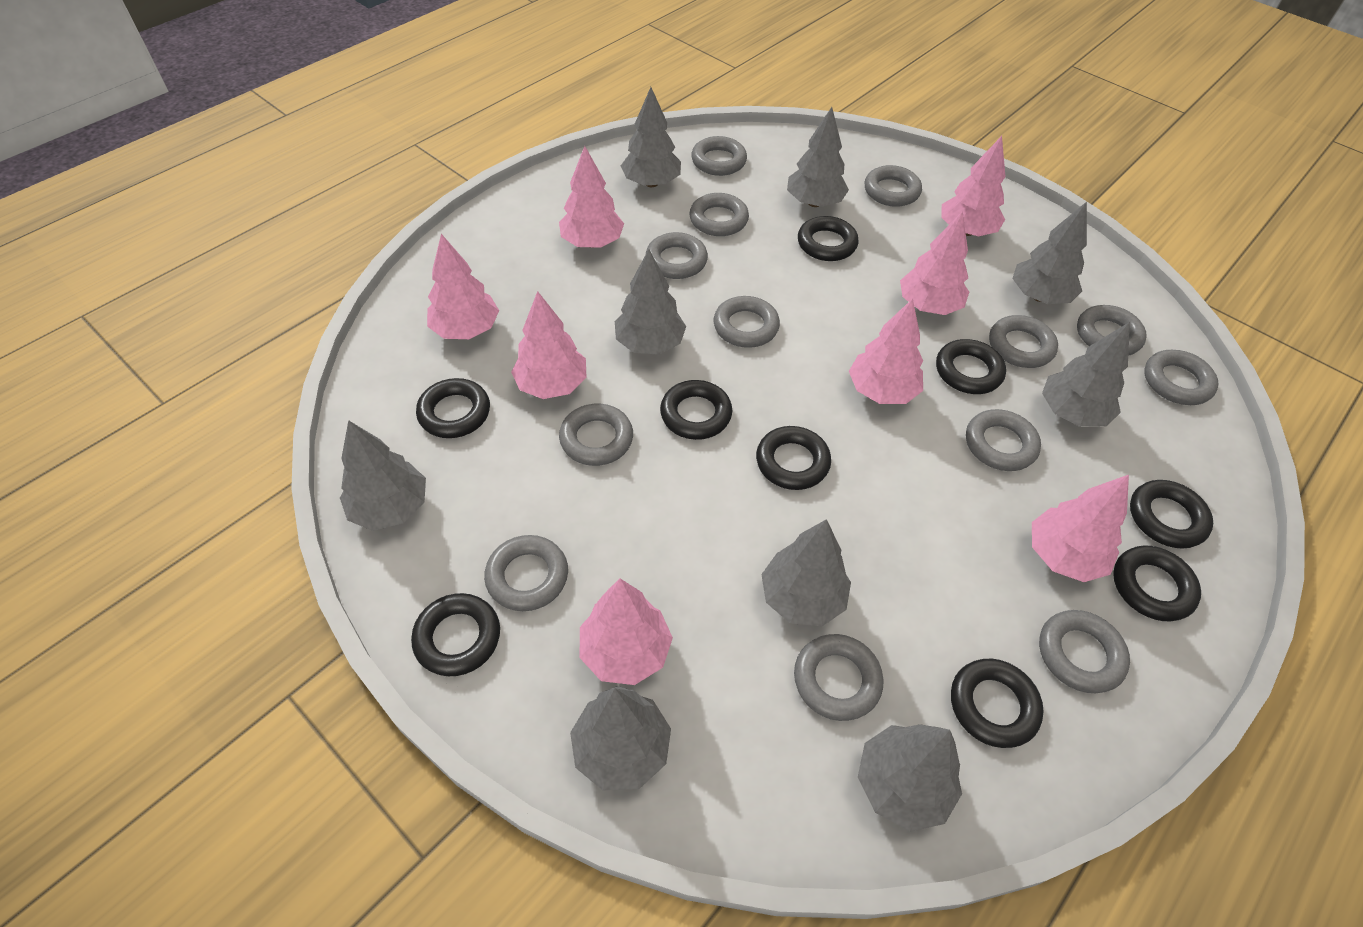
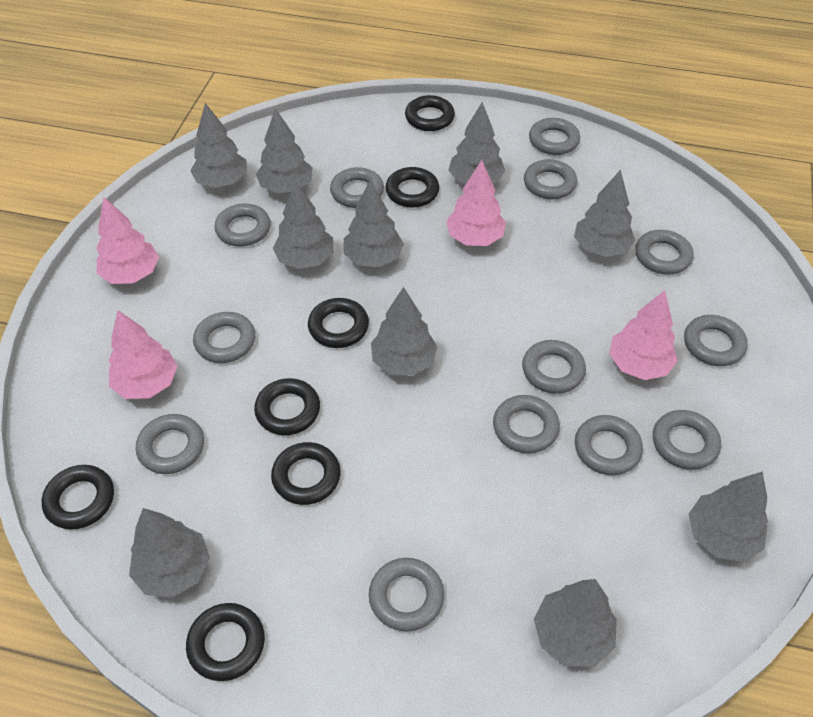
black ring: 9 -> 7
grey tree: 9 -> 10
pink tree: 8 -> 4

